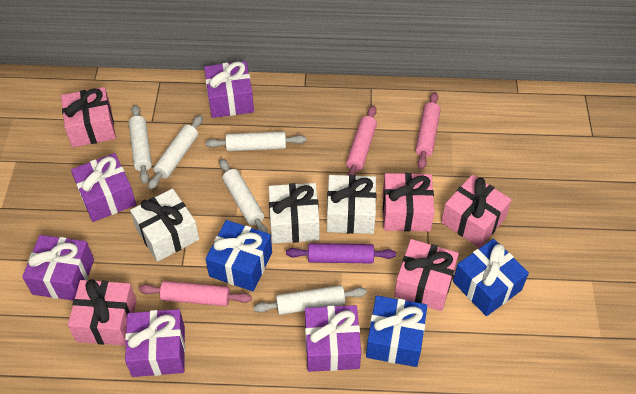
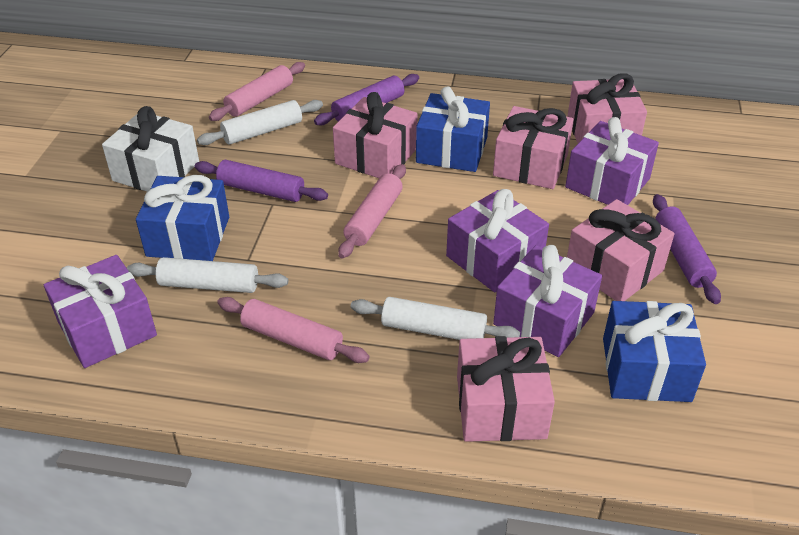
purple gift: 5 -> 4
purple rolling pin: 1 -> 3
white gift: 3 -> 1
white rolling pin: 5 -> 3

